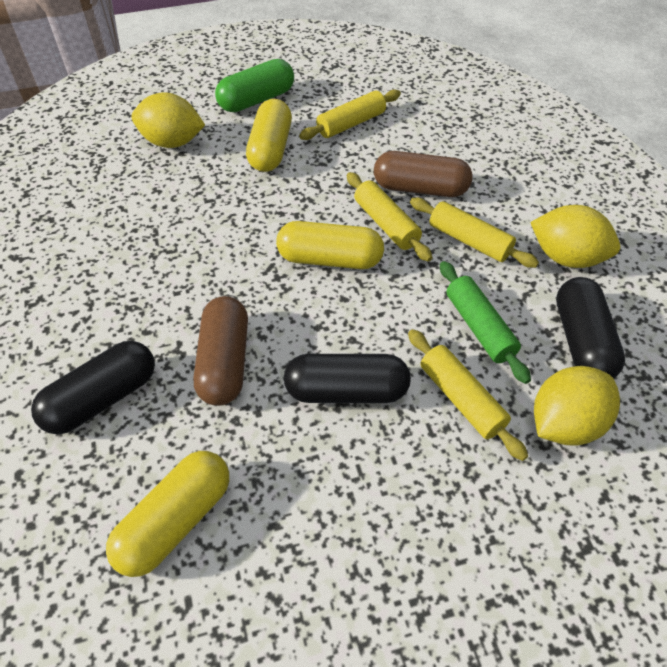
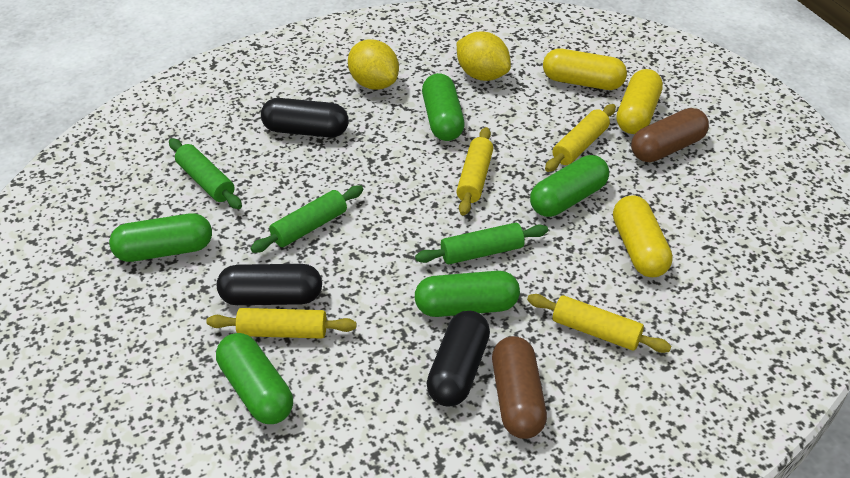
green capsule: 1 -> 5
green rolling pin: 1 -> 3
yellow lemon: 3 -> 2

